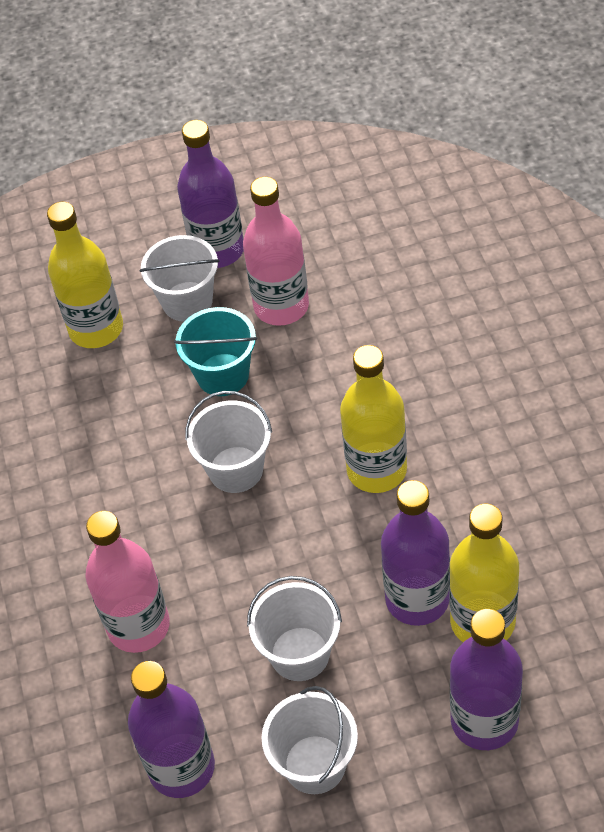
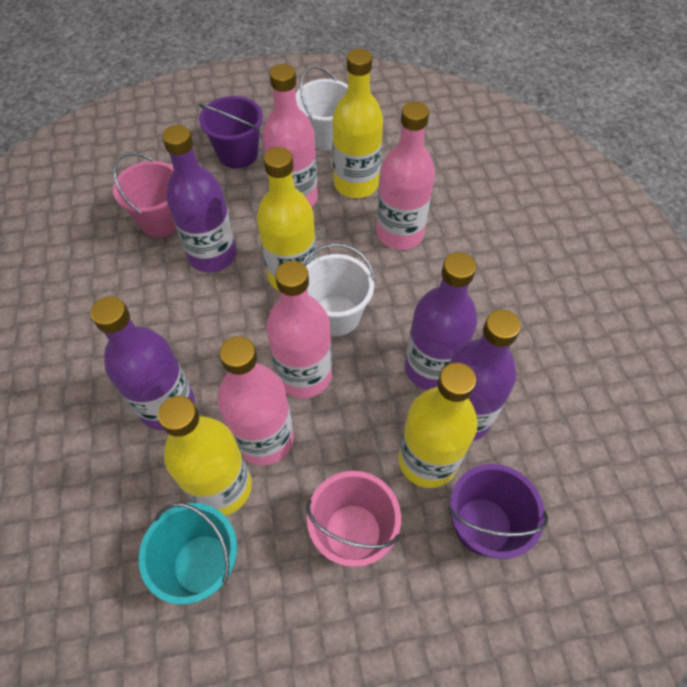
pink bottle: 2 -> 4
pink bucket: 0 -> 2
purple bucket: 0 -> 2
white bucket: 4 -> 2
yellow bottle: 3 -> 4

